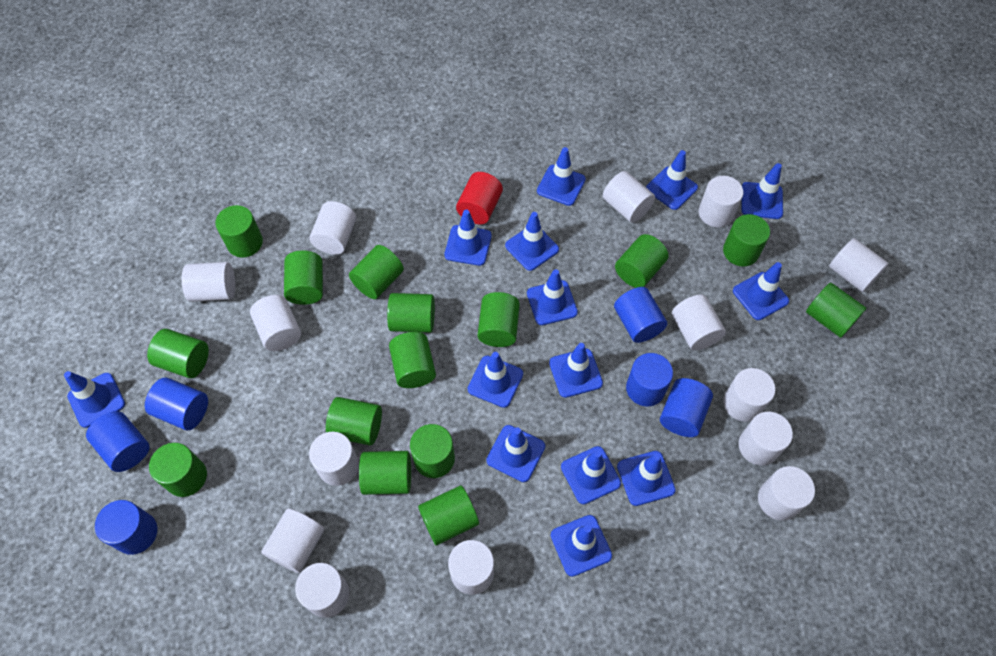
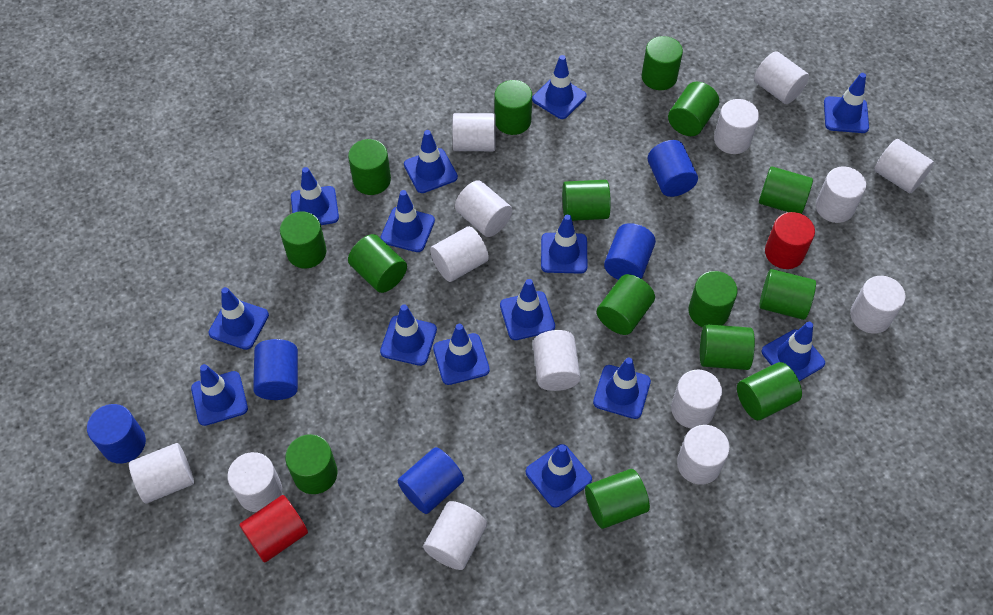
blue cylinder: 6 -> 5
red cylinder: 1 -> 2

